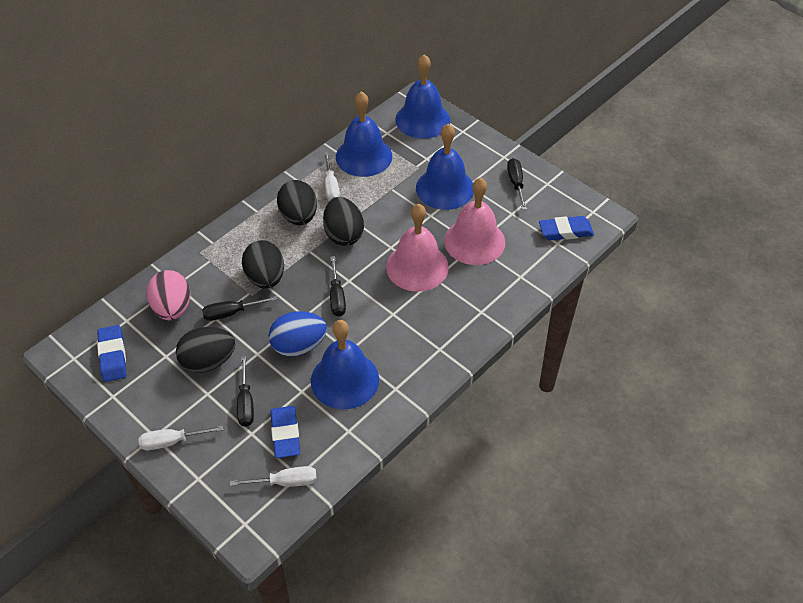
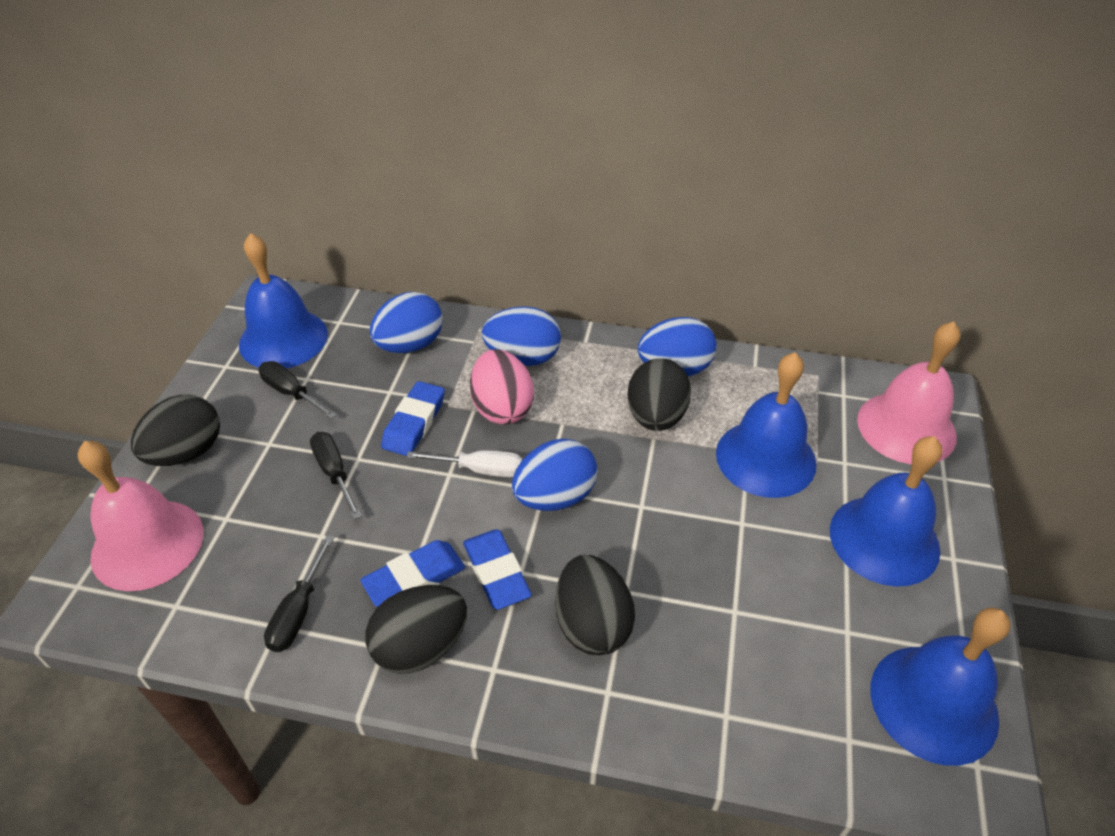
black screwdriver: 4 -> 3
blue egg: 1 -> 4
white screwdriver: 3 -> 1

